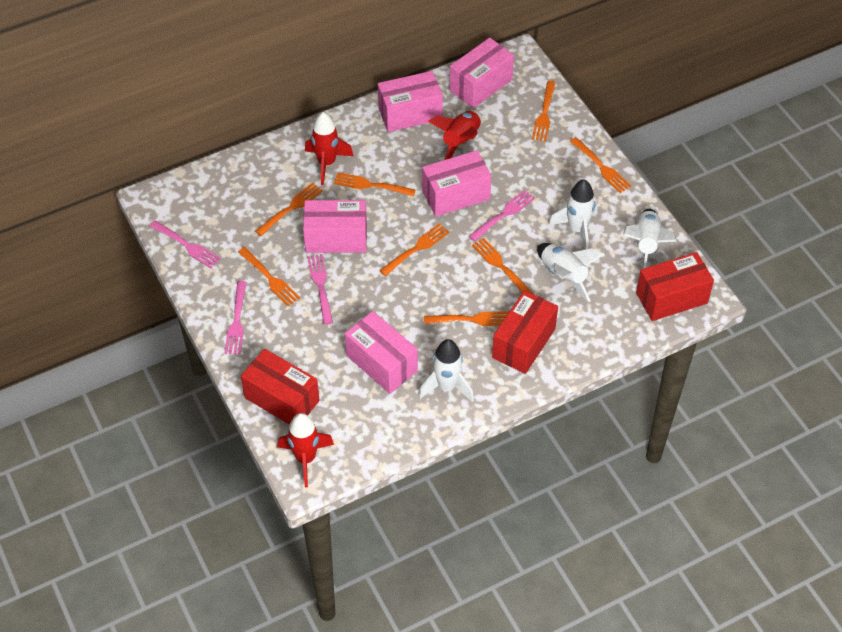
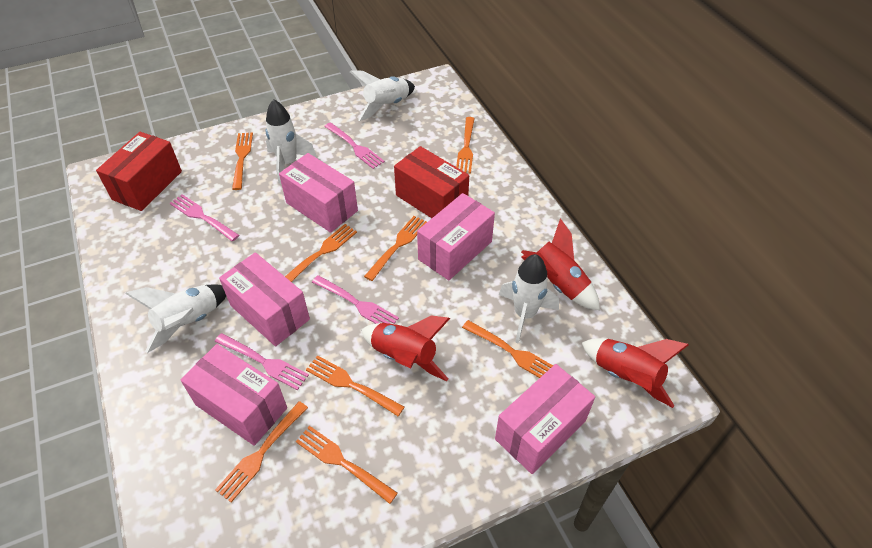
red box: 3 -> 2

